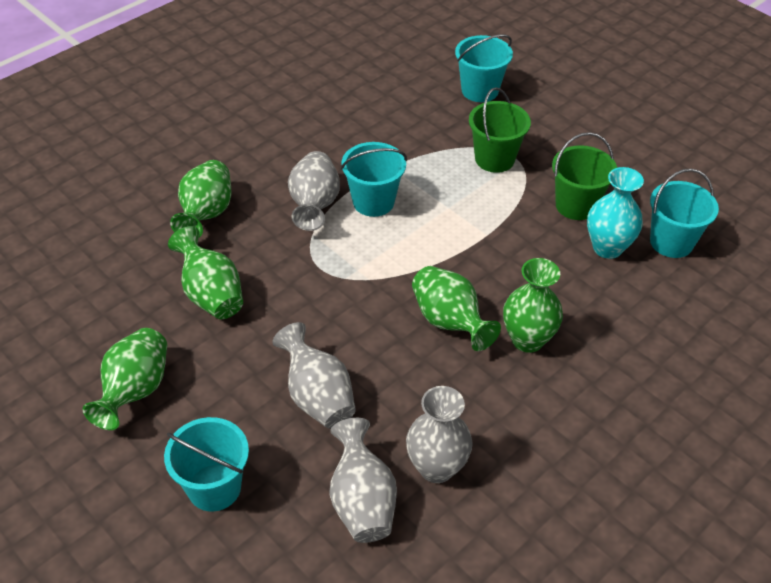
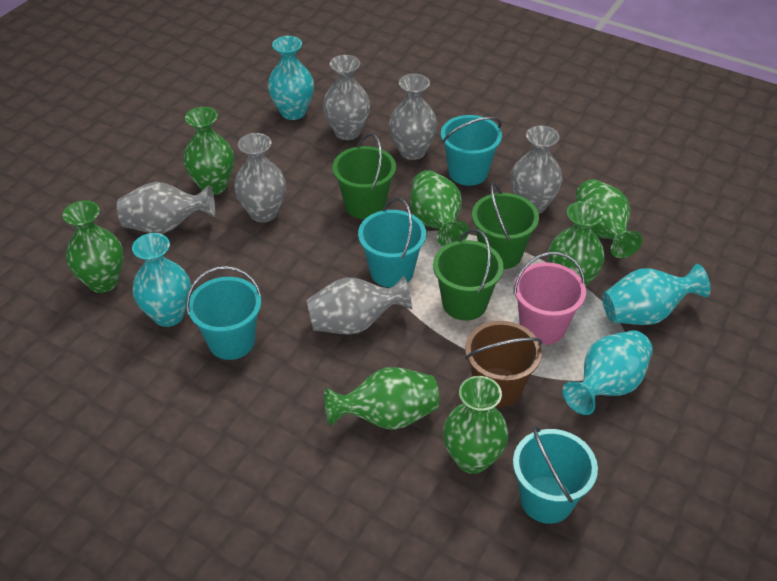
brown bucket: 0 -> 1
green bucket: 2 -> 3
green vase: 5 -> 7
grey vase: 4 -> 6
pink bucket: 0 -> 1
turquoise vase: 1 -> 4

